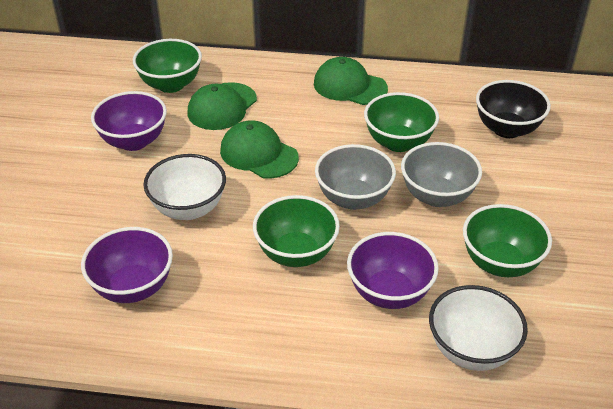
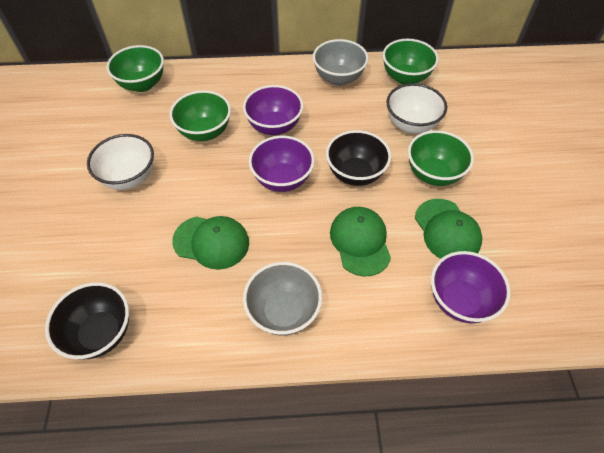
black bowl: 1 -> 2

